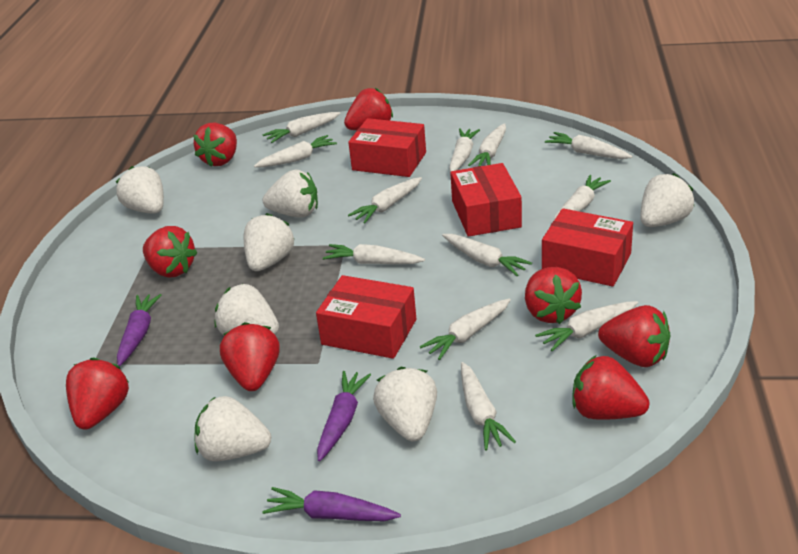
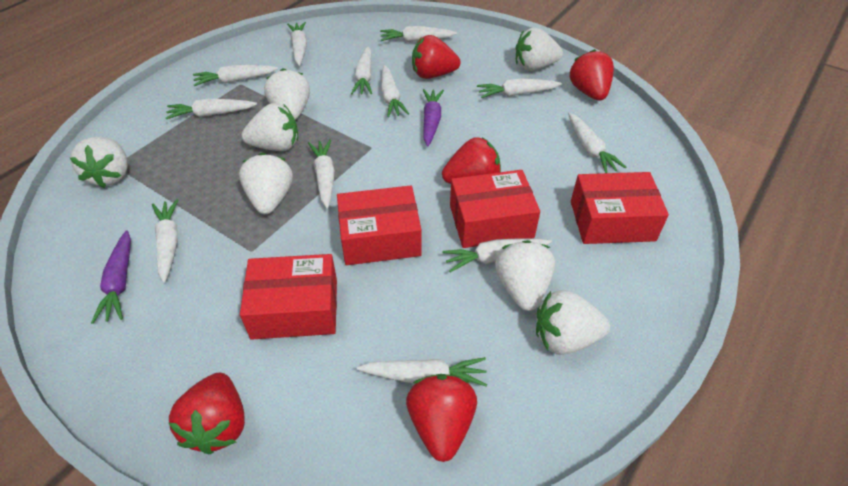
purple carrot: 3 -> 2
red strawberry: 8 -> 5

